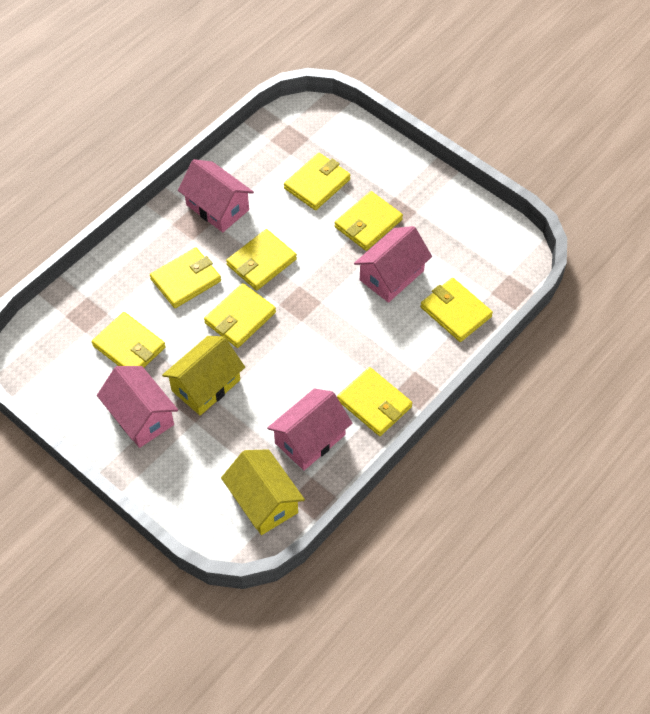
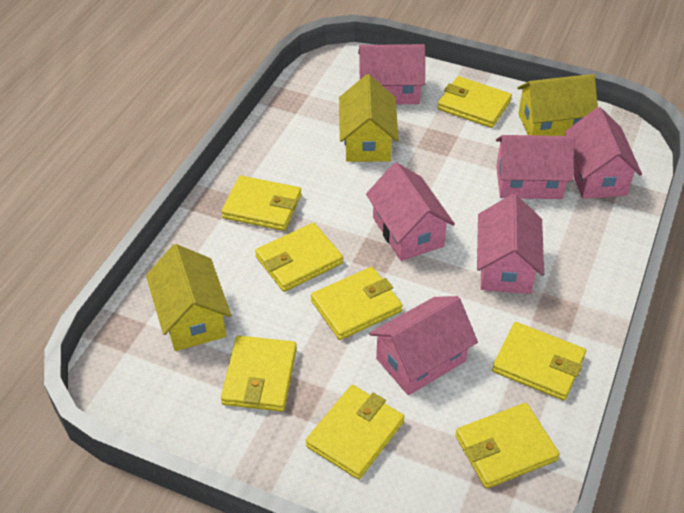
pink house: 4 -> 6
yellow house: 2 -> 3

